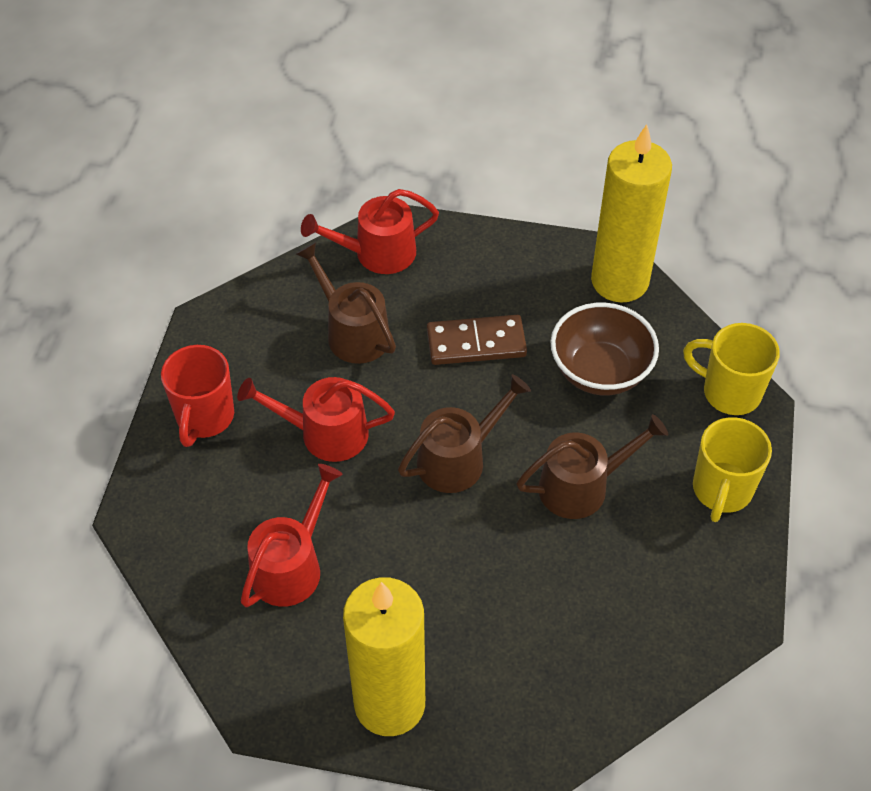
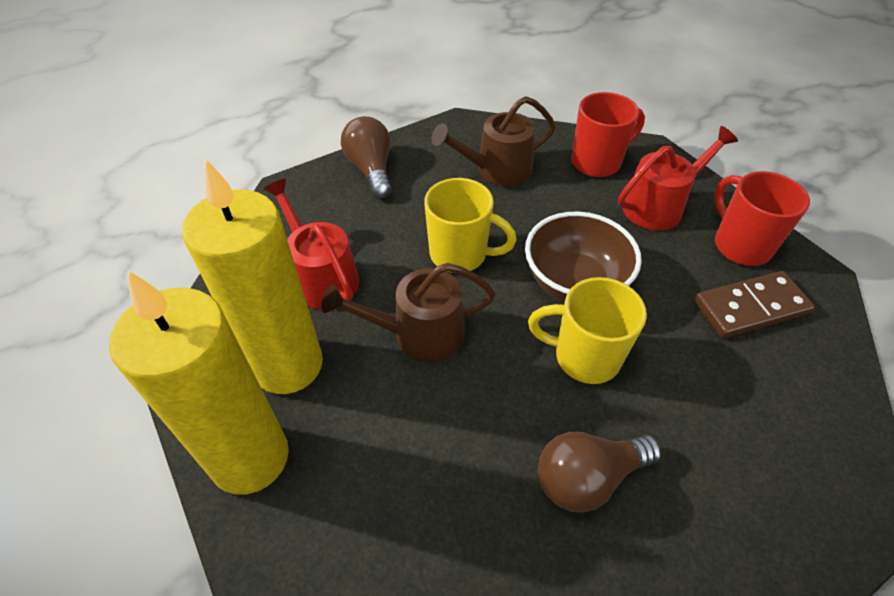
brown light bulb: 0 -> 2
brown watering can: 3 -> 2
red mug: 1 -> 2
red watering can: 3 -> 2

